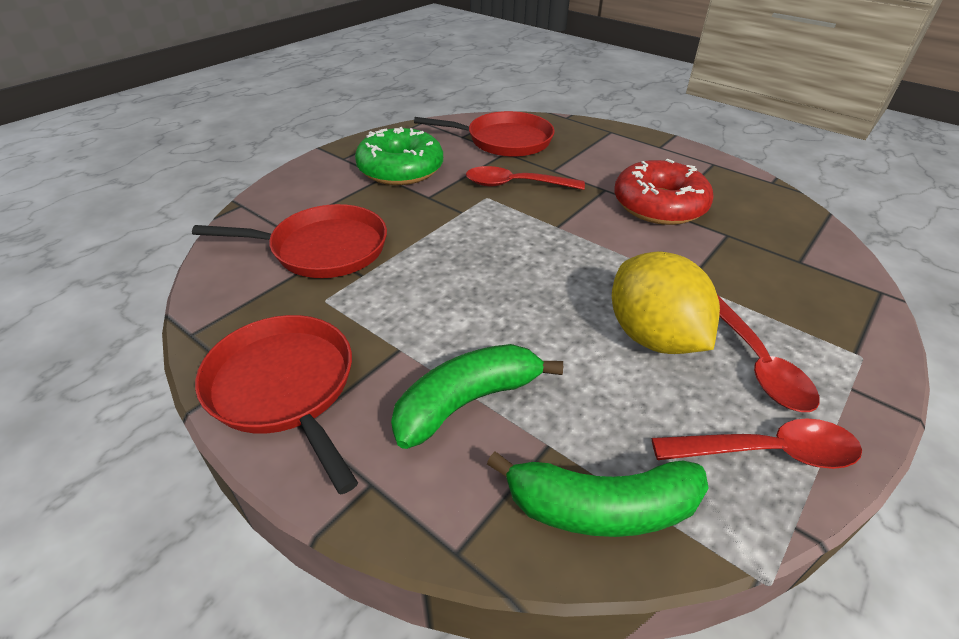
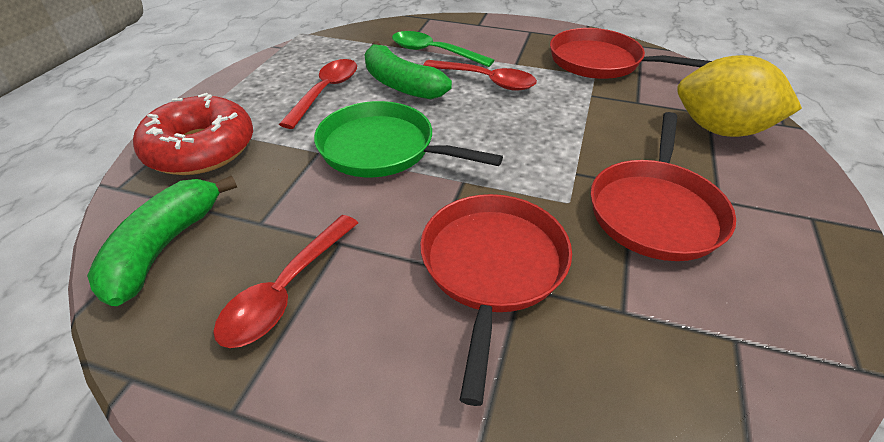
green donut: 1 -> 0
green pan: 0 -> 1
green spoon: 0 -> 1

